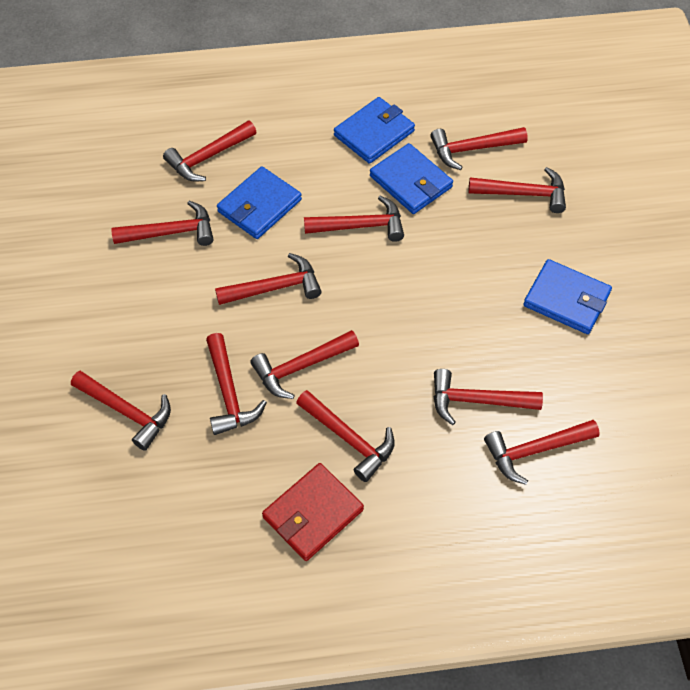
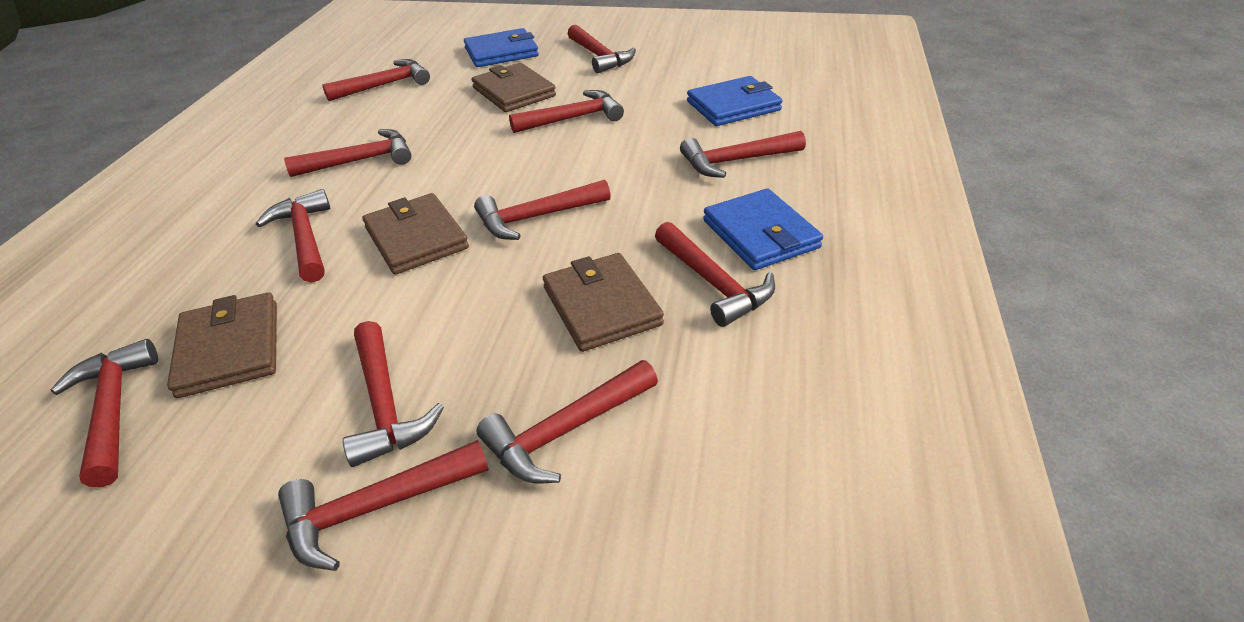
blue wallet: 4 -> 3
brown wallet: 0 -> 4
red wallet: 1 -> 0

